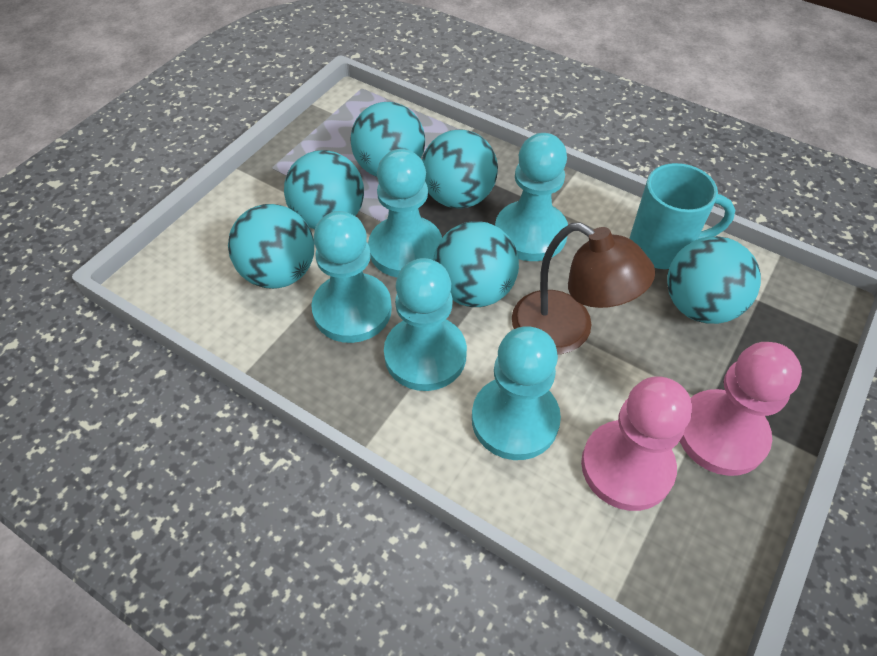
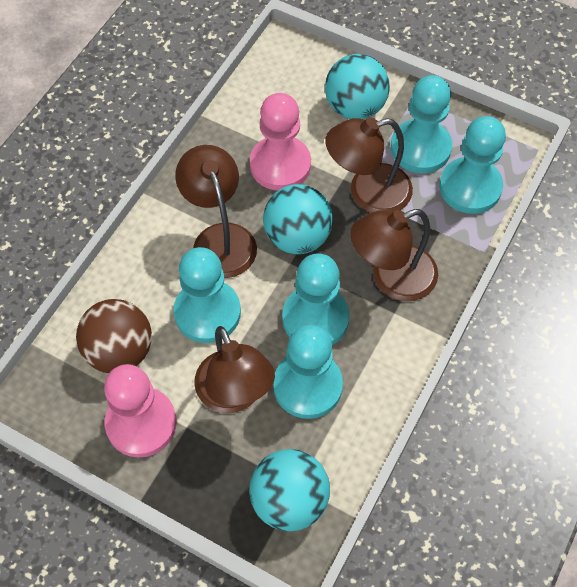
brown ball: 0 -> 1
brown lamp: 1 -> 4
turquoise ball: 6 -> 3
turquoise mug: 1 -> 0

